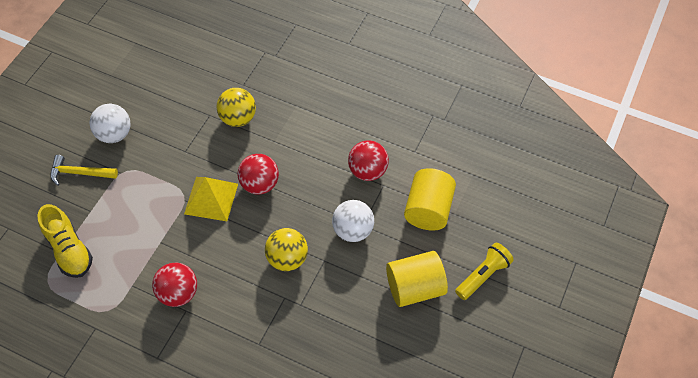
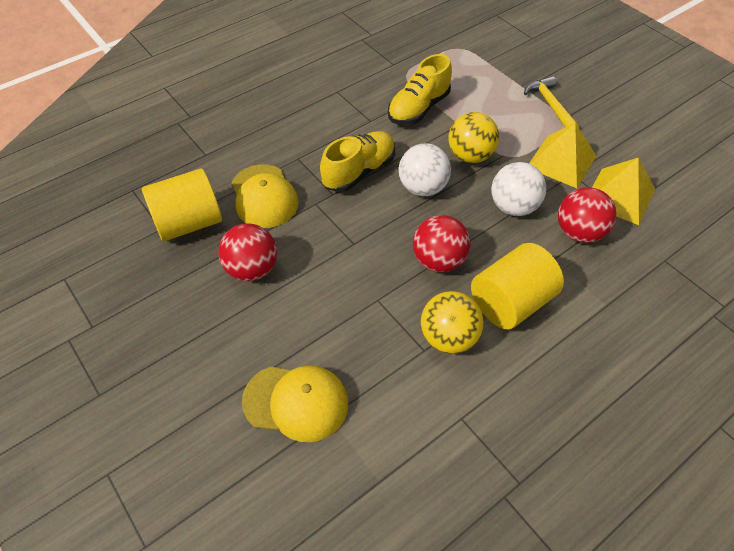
yellow cap: 0 -> 2
yellow flashlight: 1 -> 0
yellow pyramid: 1 -> 2
yellow shoe: 1 -> 2

